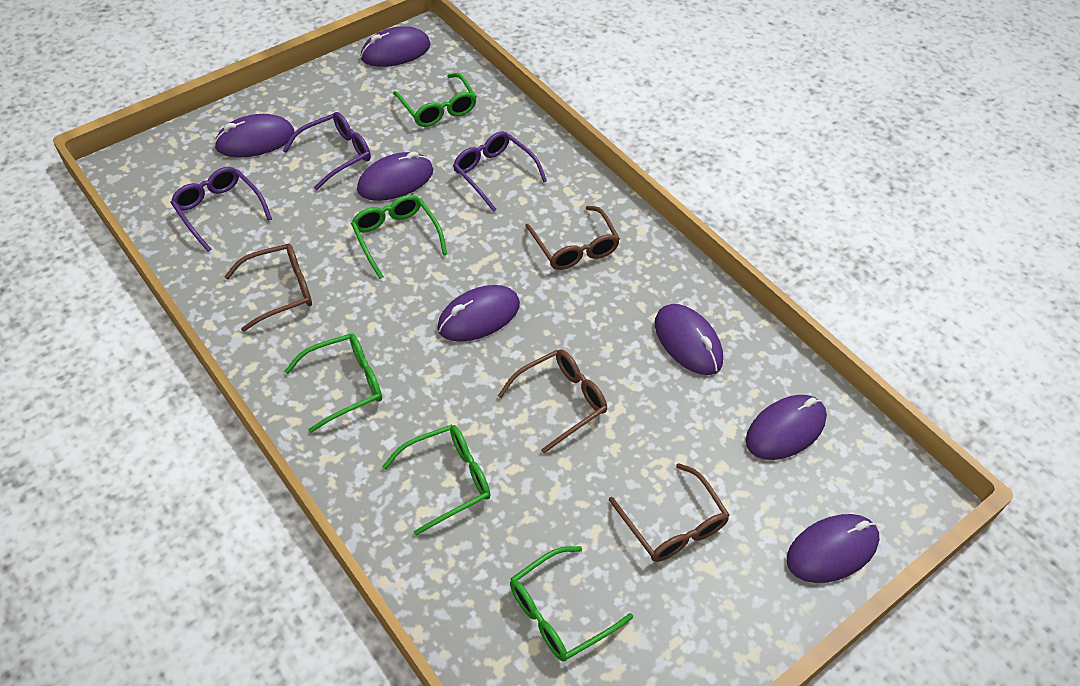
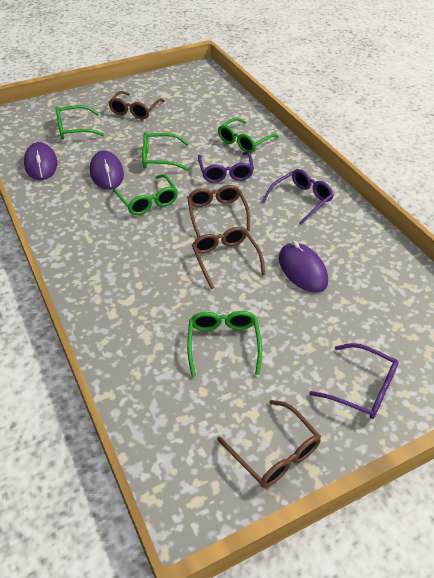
purple mouse: 7 -> 3

